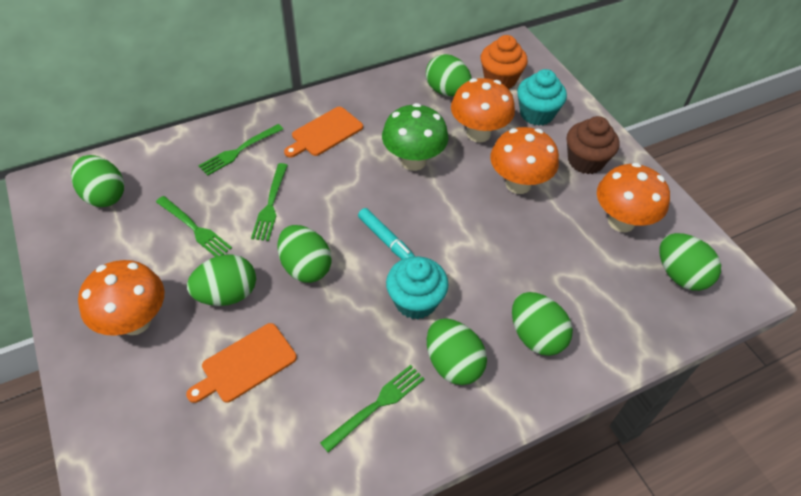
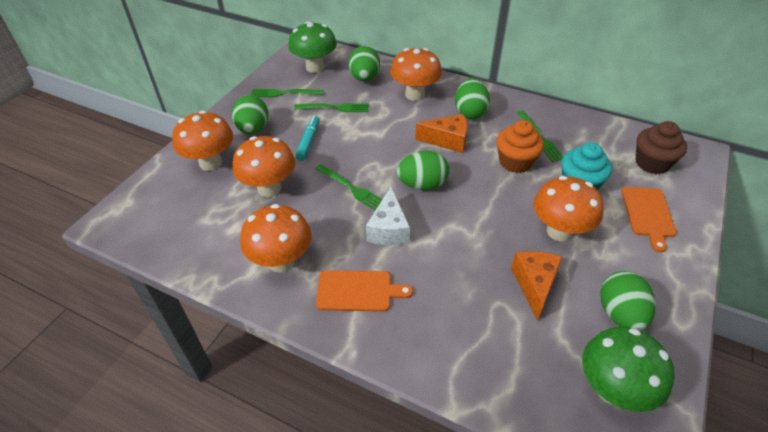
green egg: 7 -> 5
green mushroom: 1 -> 2
orange cheese: 0 -> 2
orange mushroom: 4 -> 5
turquoise cupcake: 2 -> 1
white cheese: 0 -> 1

